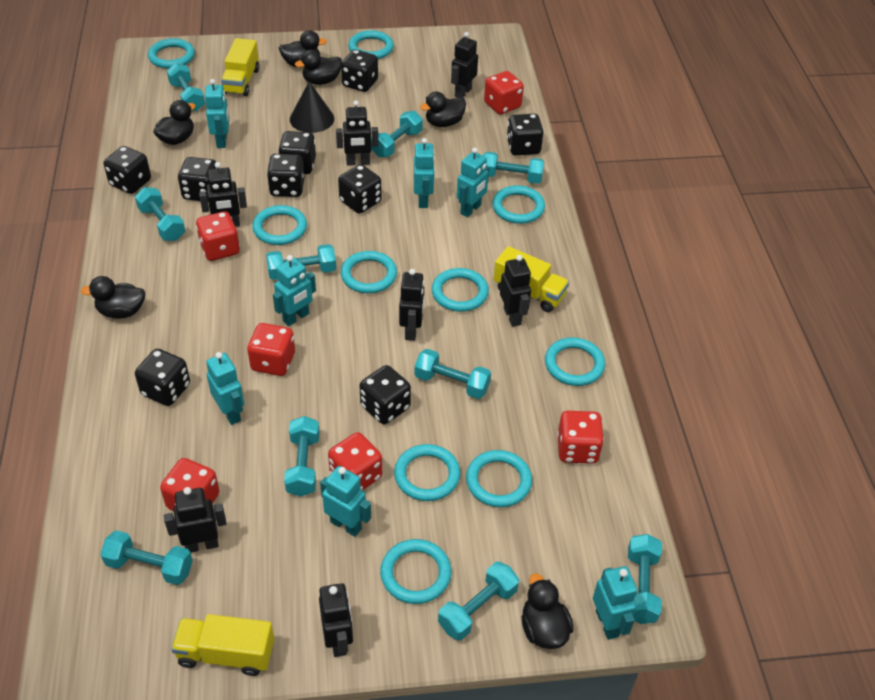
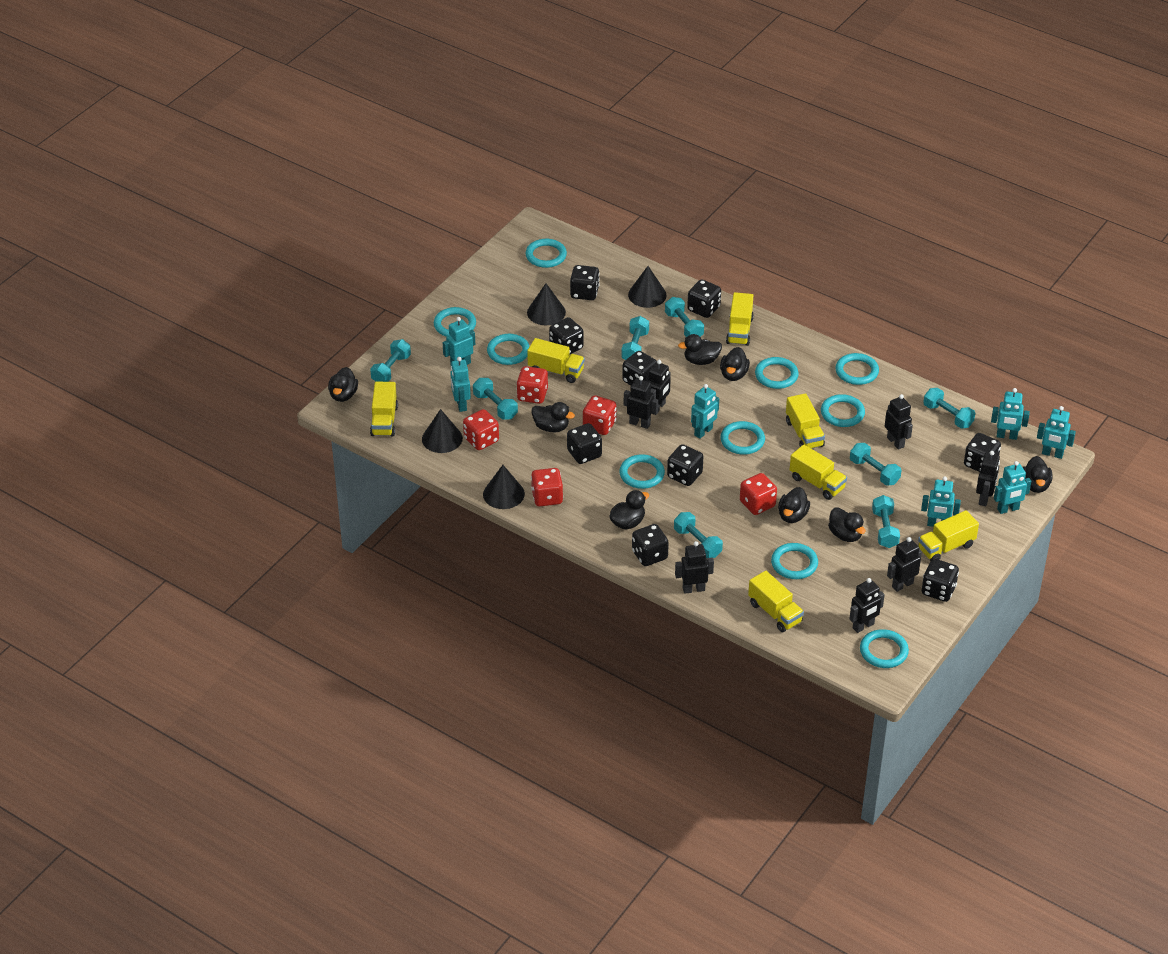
black cone: 1 -> 4
black duck: 6 -> 8
red dice: 6 -> 5
turquoise dumbbell: 10 -> 8
yellow truck: 3 -> 7

